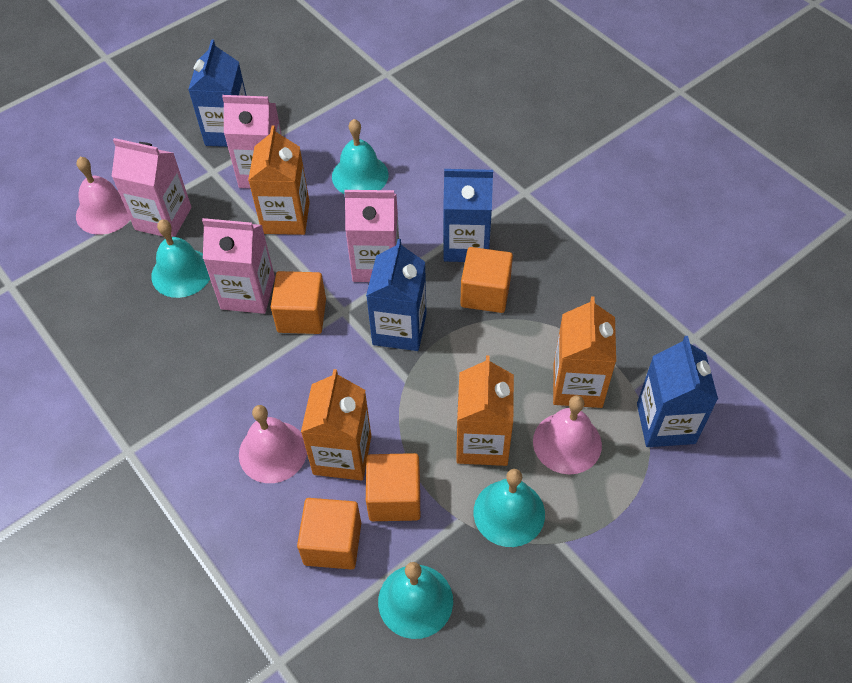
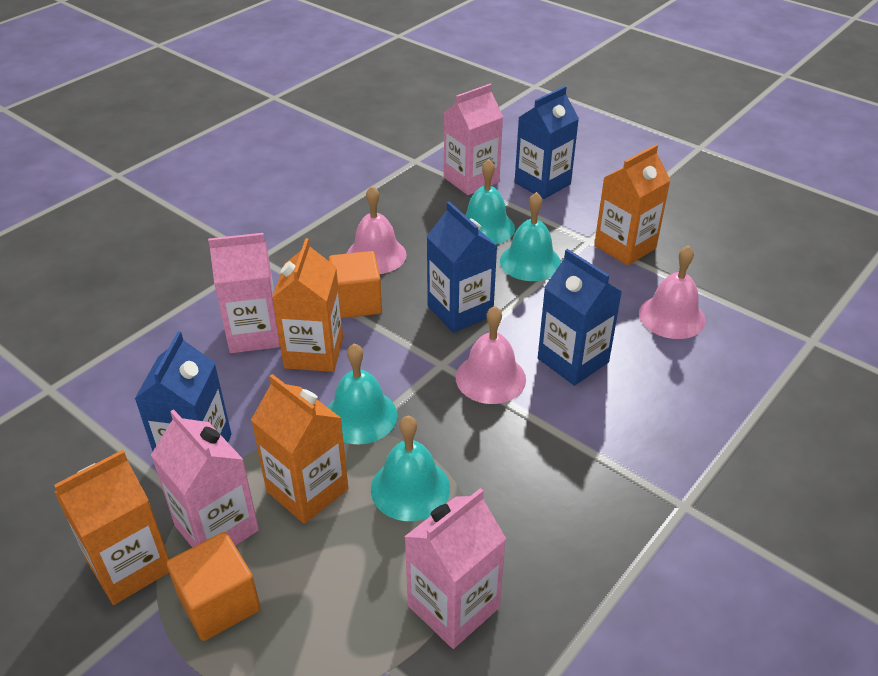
orange cube: 4 -> 2

